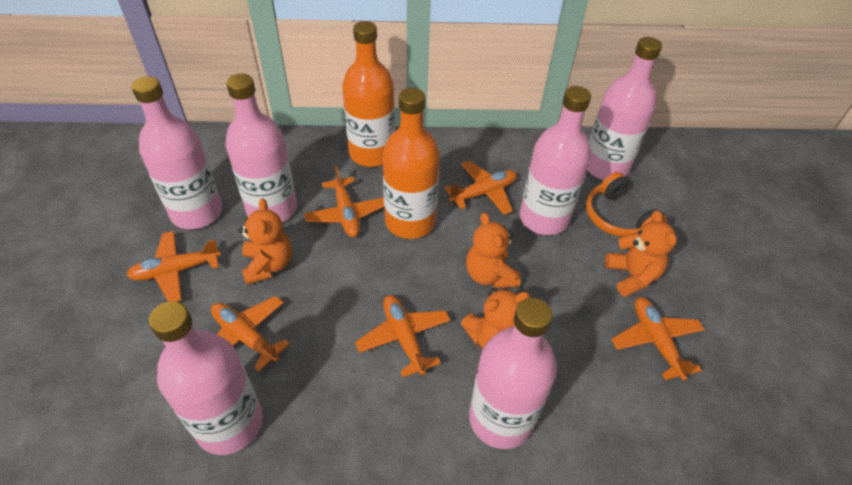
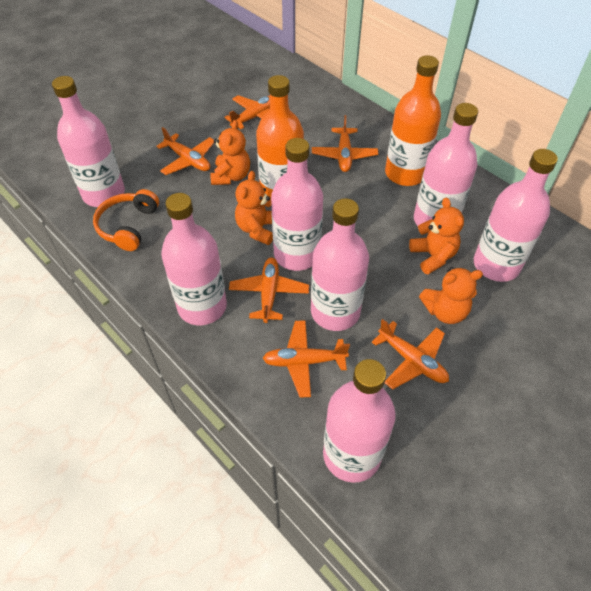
pink bottle: 6 -> 7

